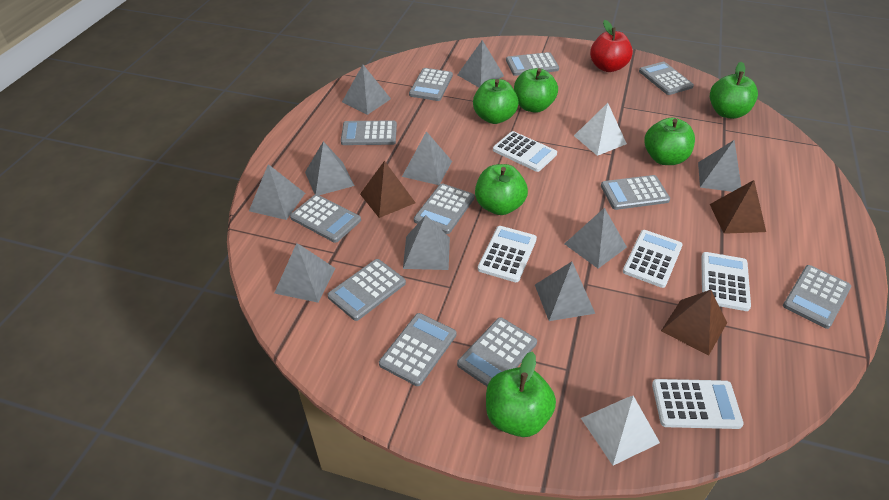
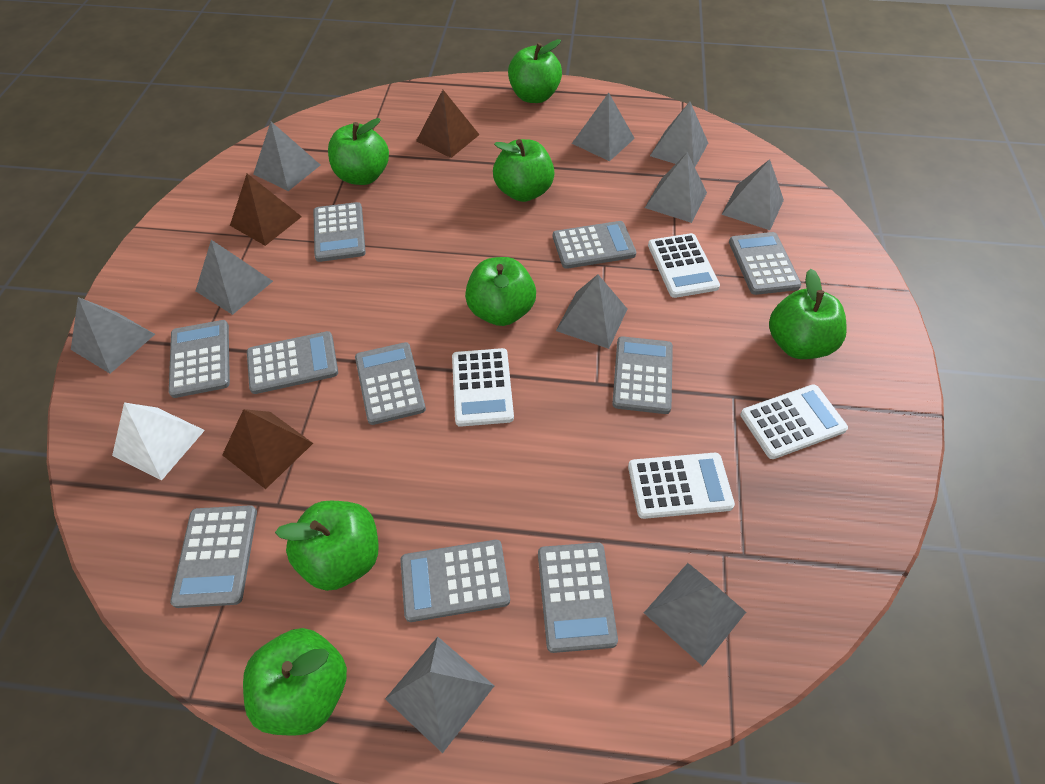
green apple: 6 -> 7
grey calculator: 11 -> 10
red apple: 1 -> 0
white calculator: 5 -> 4
white pyramid: 2 -> 1

